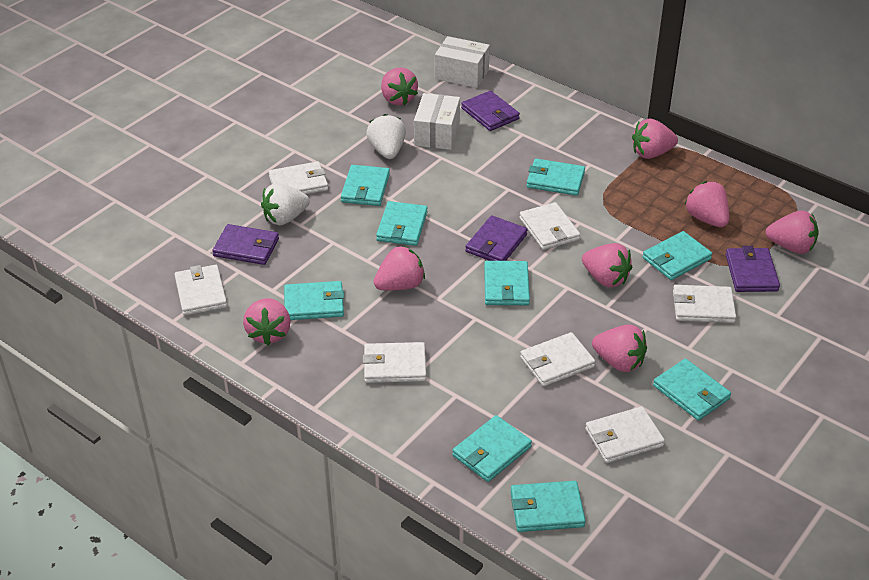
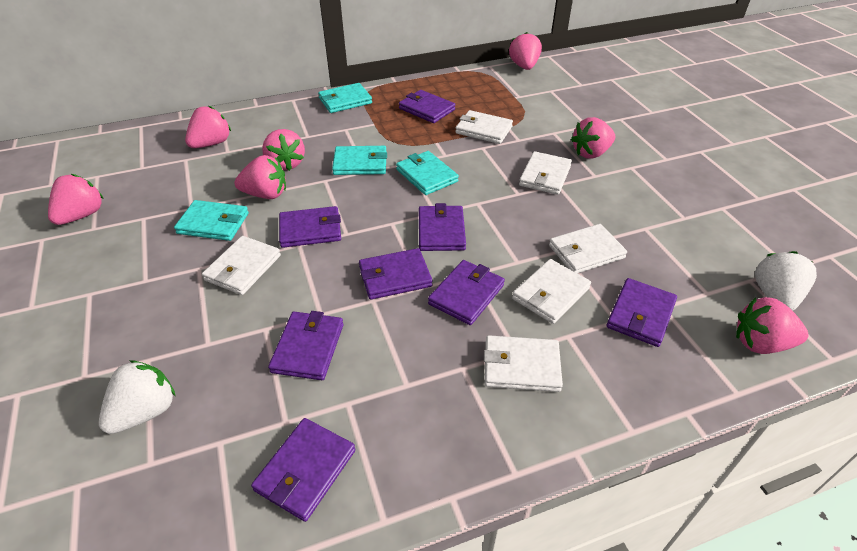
pink strawberry: 8 -> 7
purple wallet: 4 -> 8
turquoise wallet: 9 -> 4
white box: 2 -> 0
white wallet: 7 -> 6

